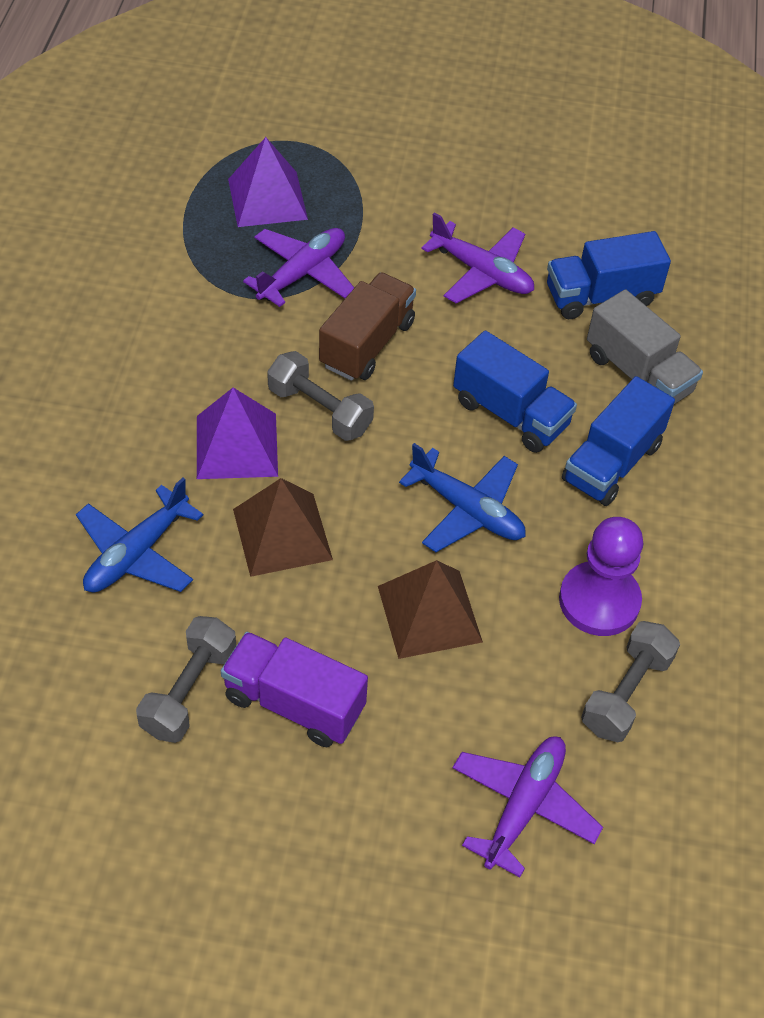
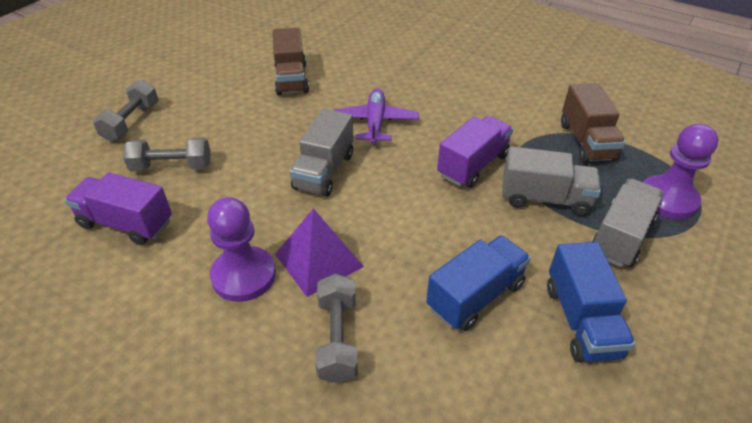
blue plane: 2 -> 0
blue truck: 3 -> 2
brown pyramid: 2 -> 0
brown truck: 1 -> 2
grey truck: 1 -> 3
purple pawn: 1 -> 2
purple plane: 3 -> 1
purple pyramid: 2 -> 1
purple truck: 1 -> 2

